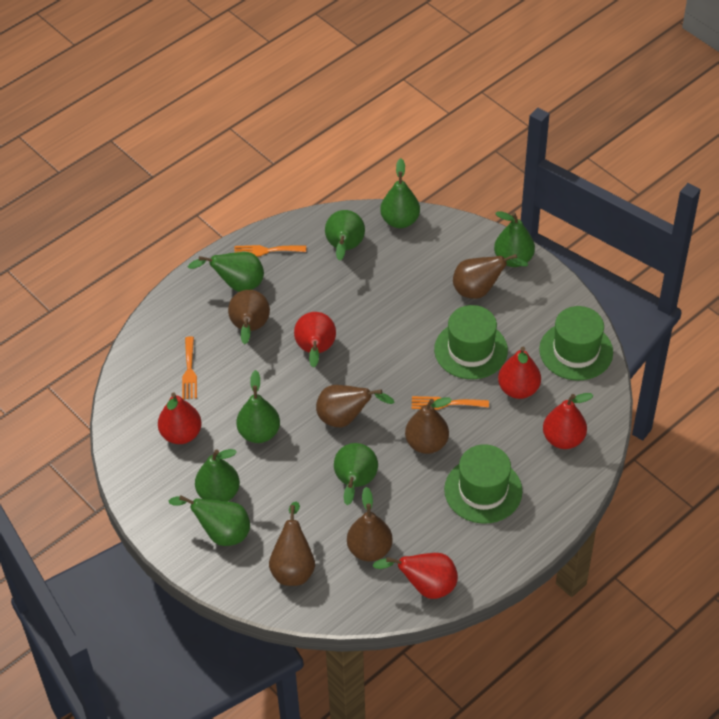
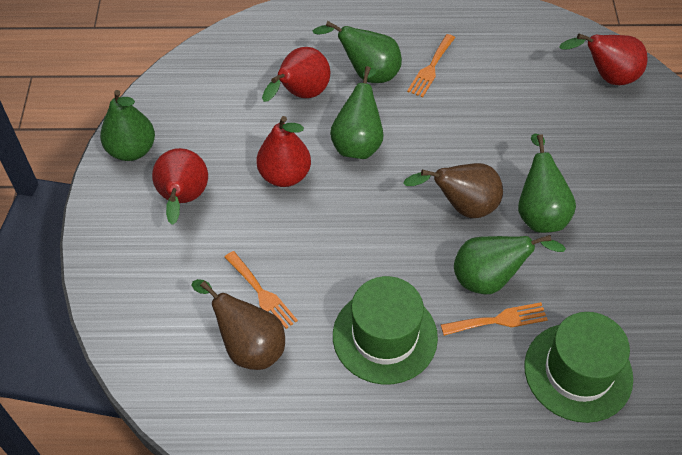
brown pear: 6 -> 2
green hat: 3 -> 2
green pear: 8 -> 5
red pear: 5 -> 4

